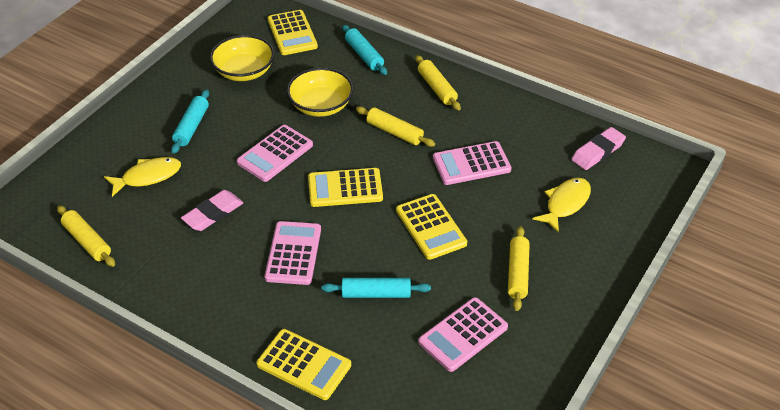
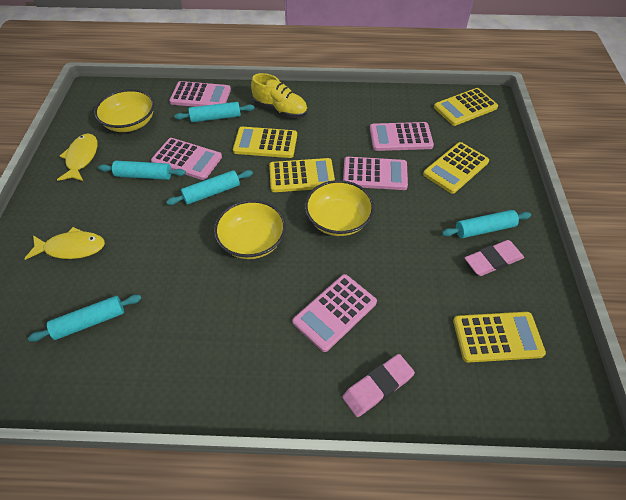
pink calculator: 4 -> 5
turquoise rolling pin: 3 -> 5
yellow bowl: 2 -> 3
yellow calculator: 4 -> 5
yellow rolling pin: 4 -> 0
yellow shoe: 0 -> 1

